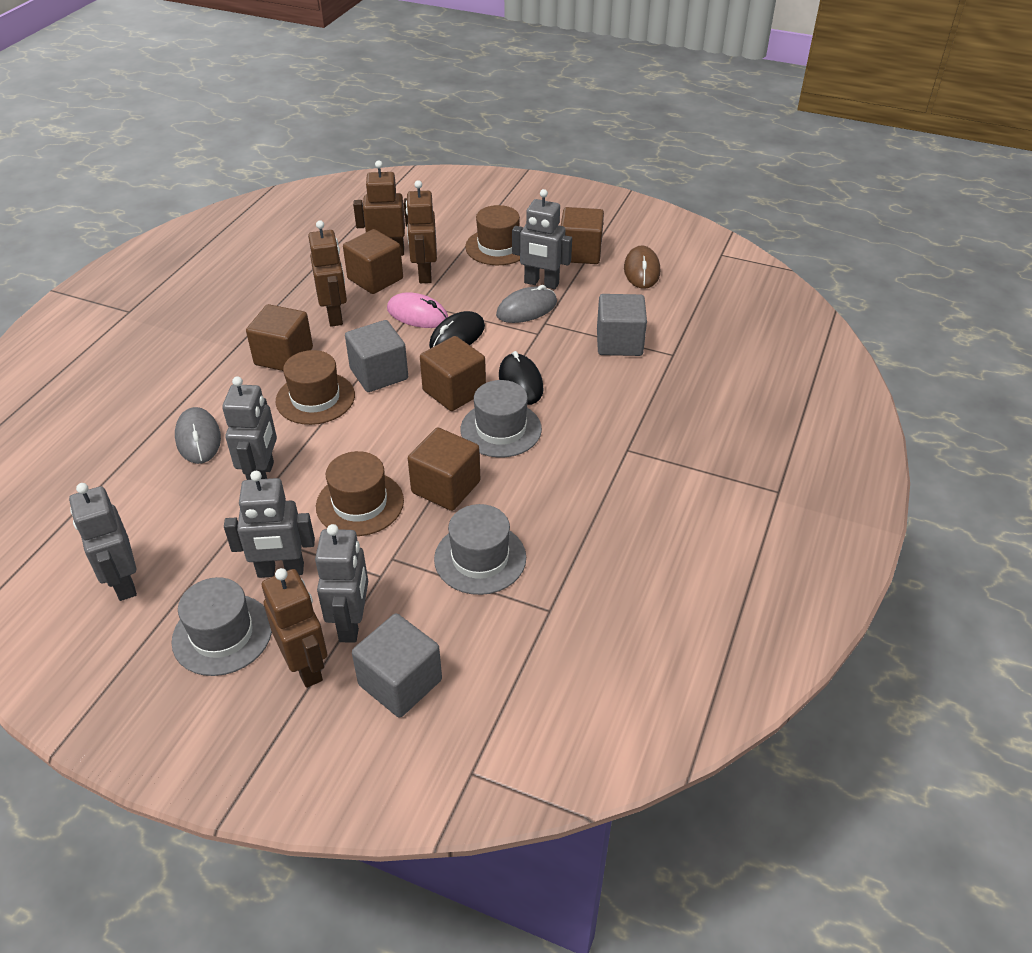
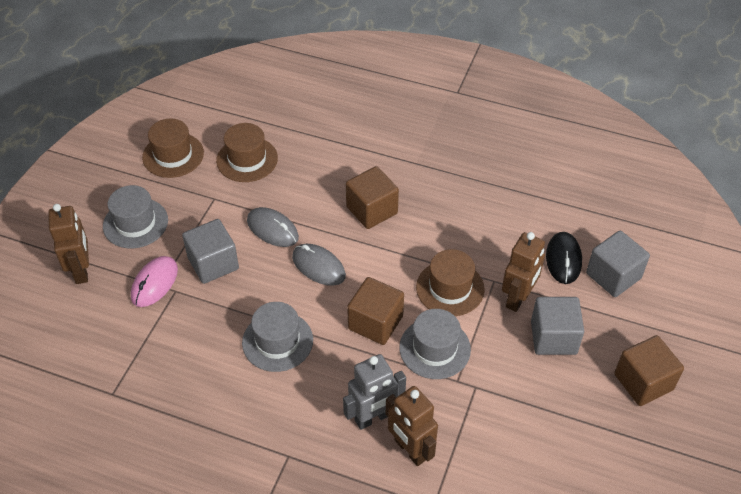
black mouse: 2 -> 1
brown cube: 5 -> 3
brown mouse: 1 -> 0
brown robot: 4 -> 3
grey robot: 5 -> 1

